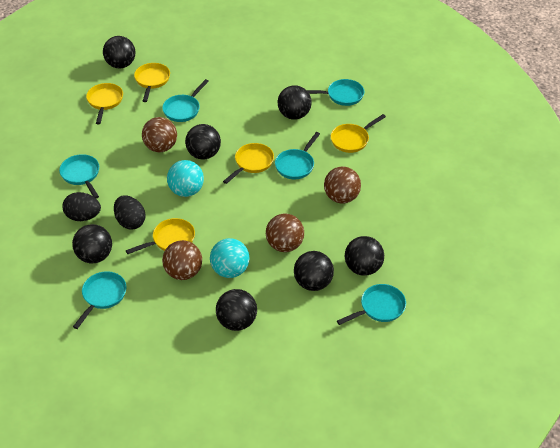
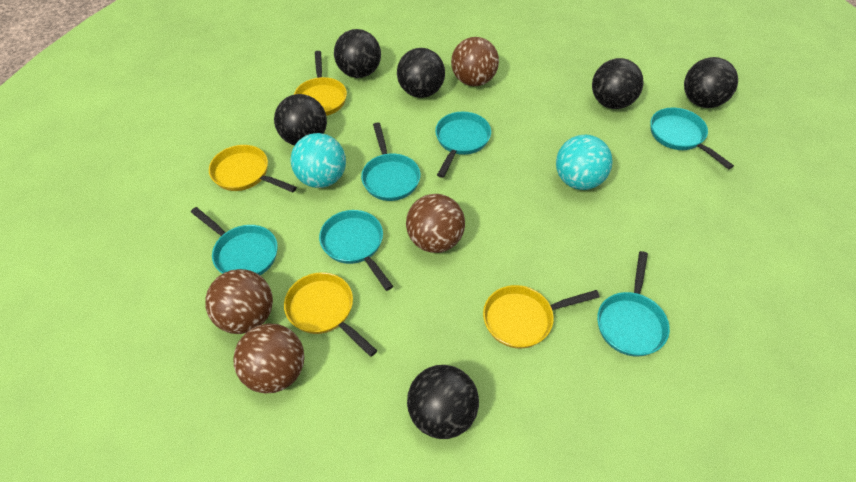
black ball: 7 -> 6
black egg: 2 -> 0
yellow pan: 5 -> 4

